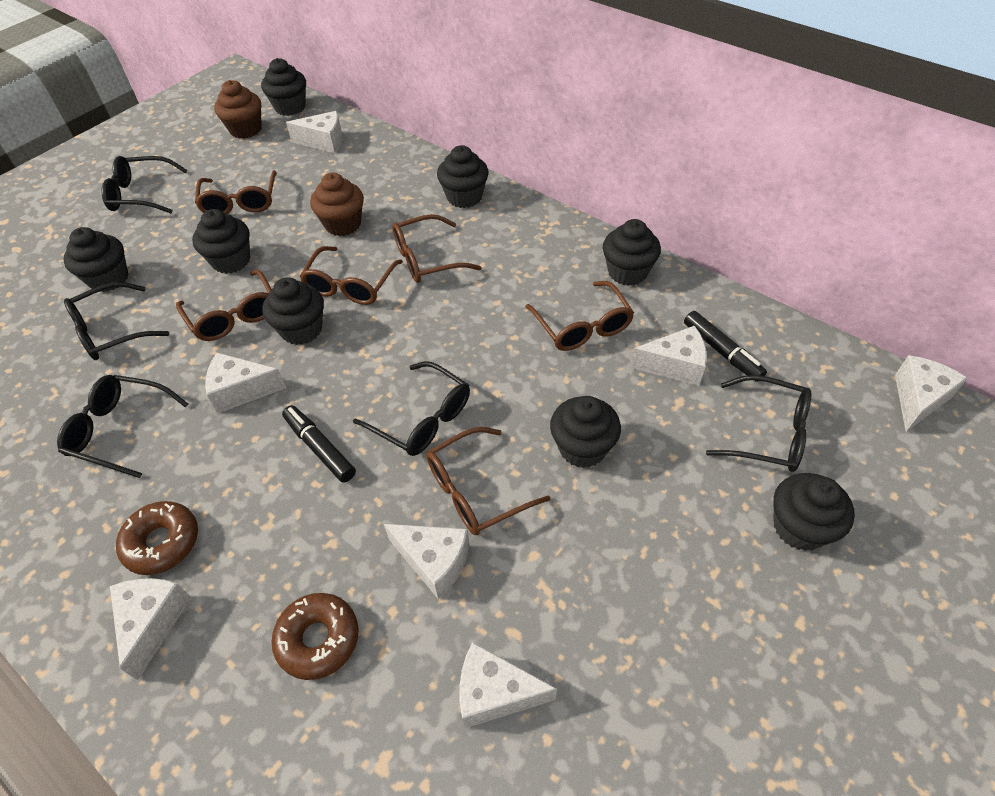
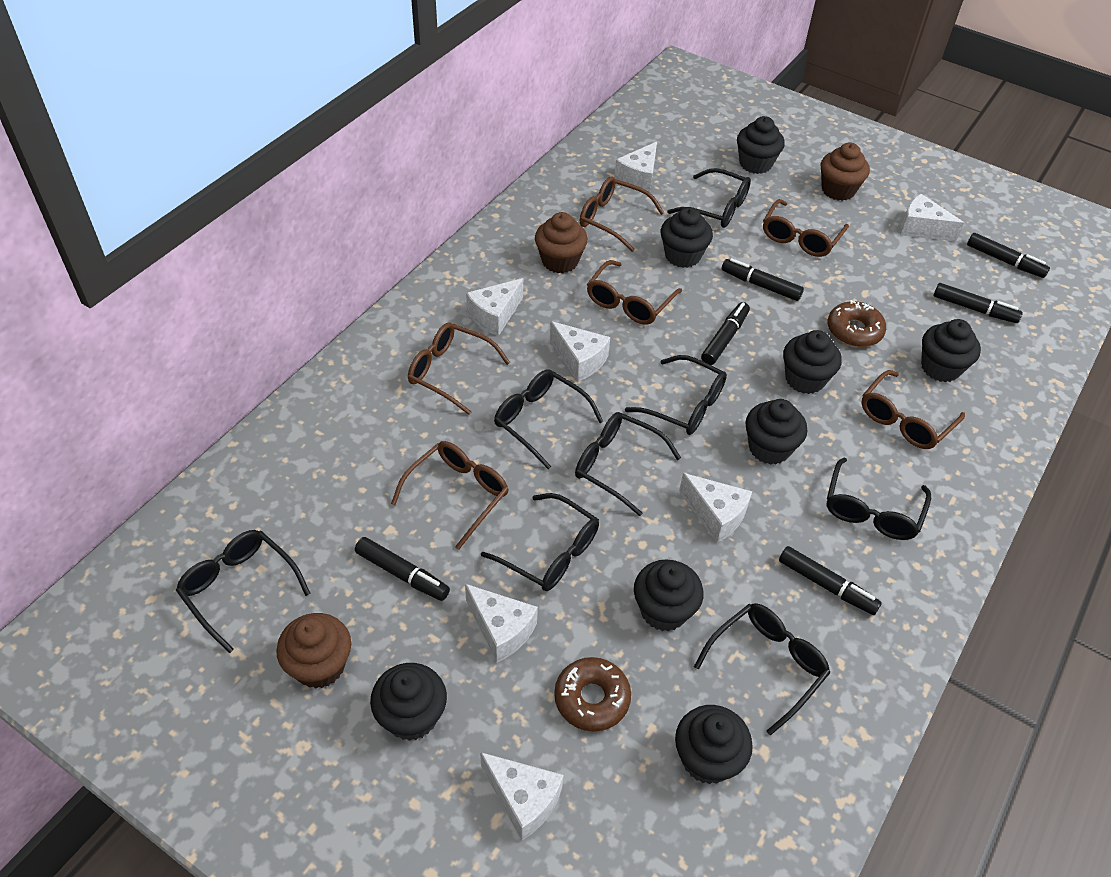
black glasses: 5 -> 8
black marker: 2 -> 6
brown cupcake: 2 -> 3

